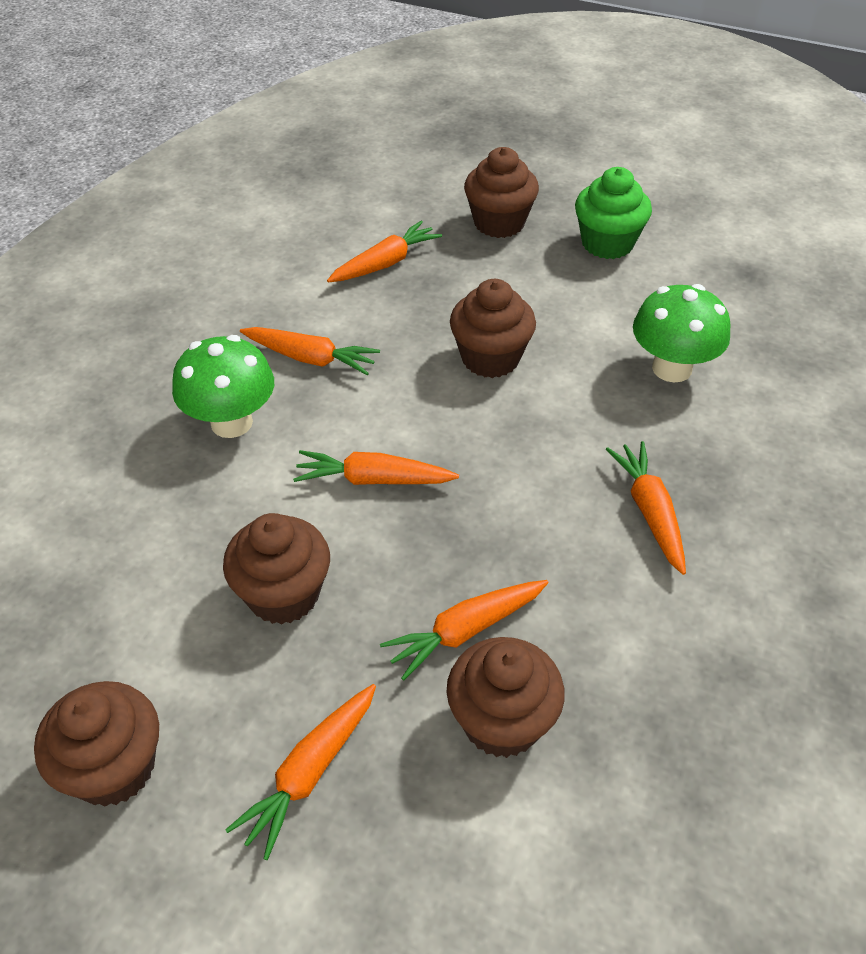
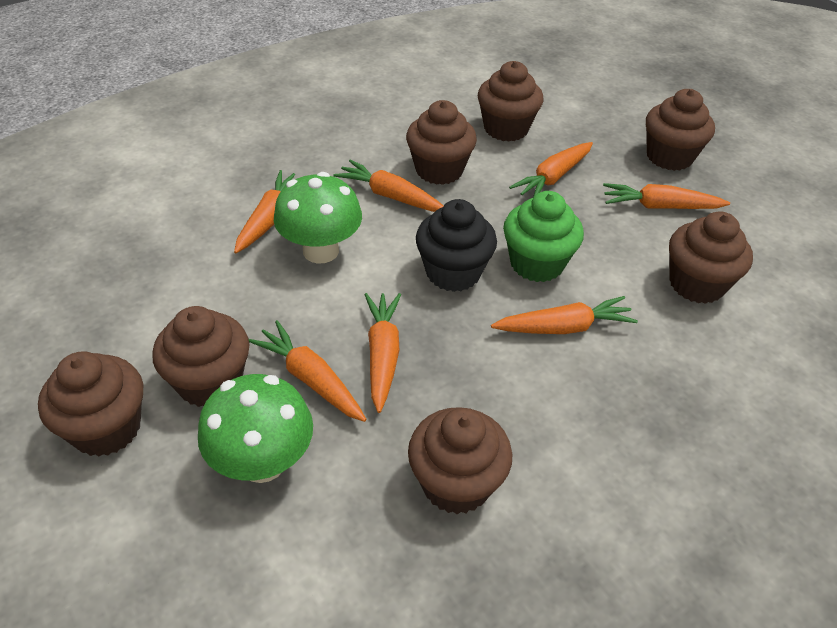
black cupcake: 0 -> 1
brown cupcake: 5 -> 7
orange carrot: 6 -> 7

